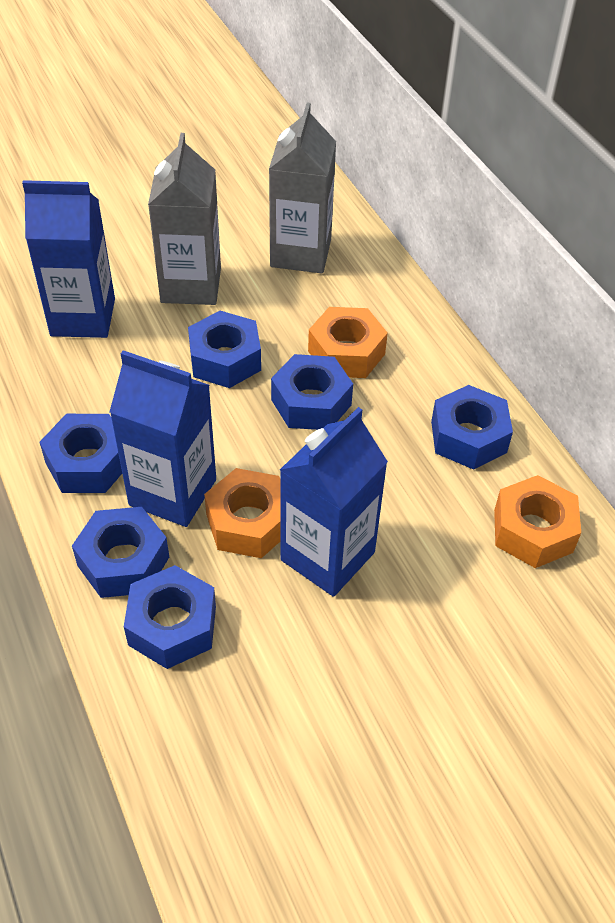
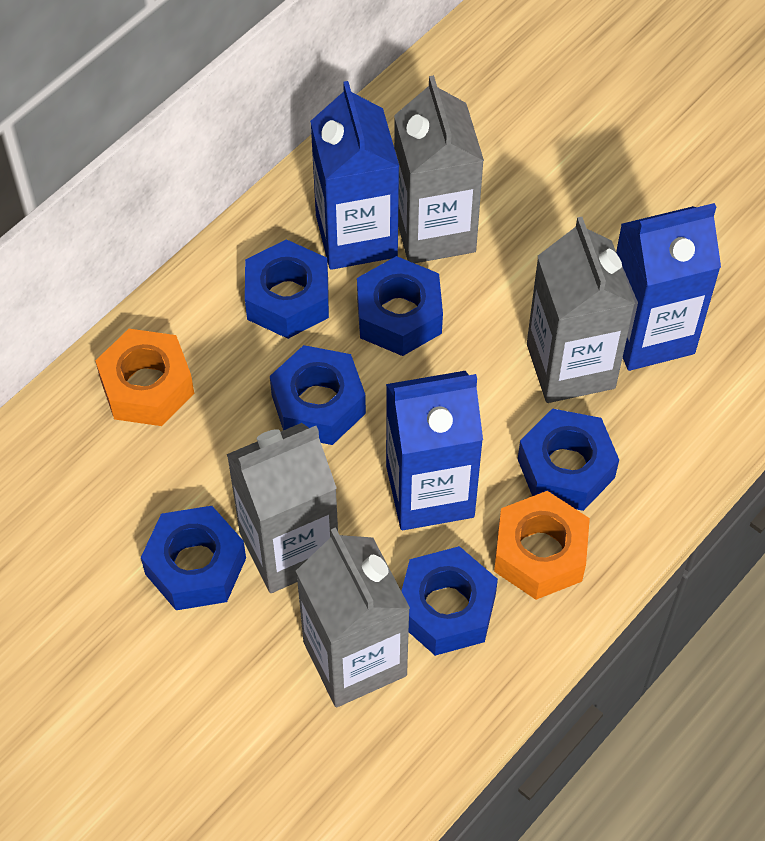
grey carton: 2 -> 4
orange nut: 3 -> 2

